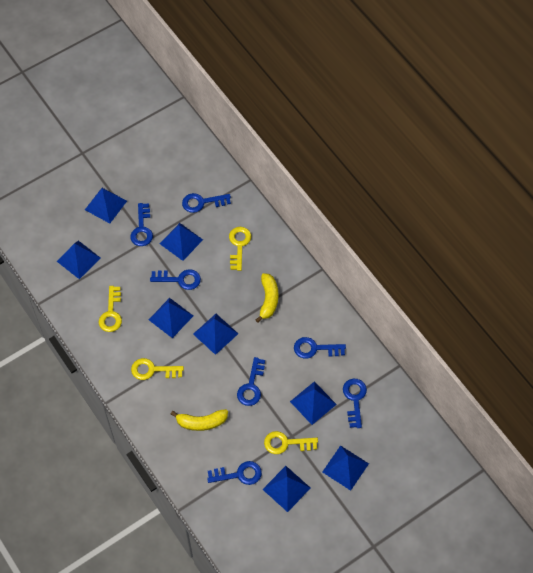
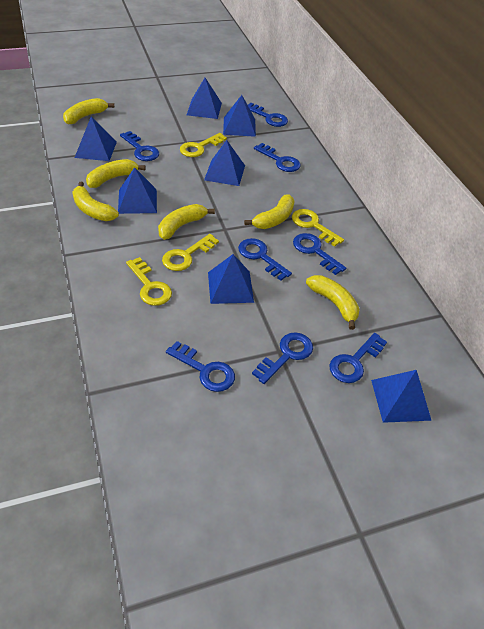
blue key: 7 -> 8
blue pyramid: 8 -> 7
yellow banana: 2 -> 6

